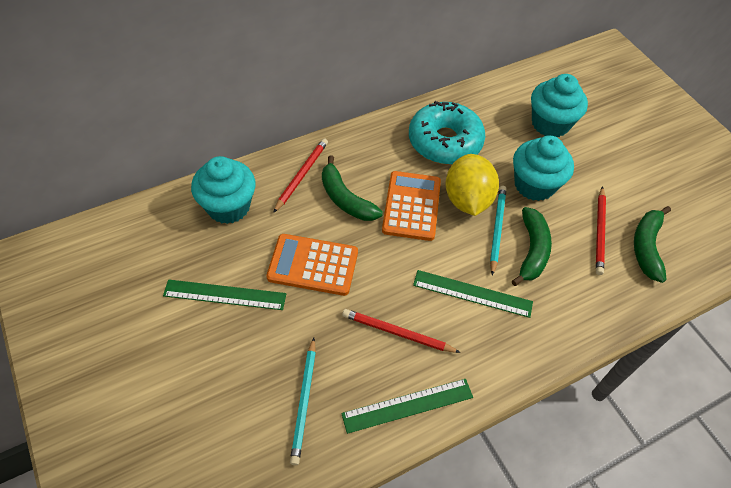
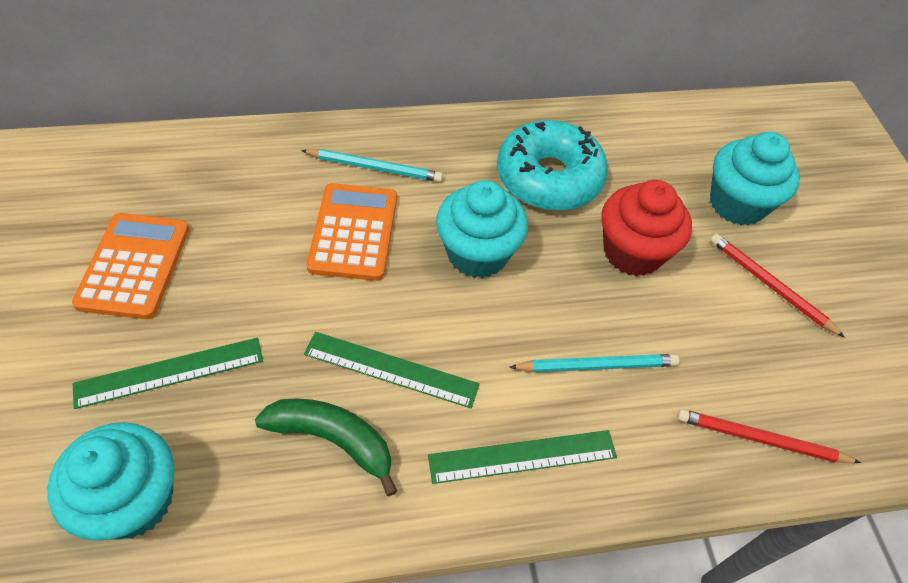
green banana: 3 -> 1
red cupcake: 0 -> 1
red pencil: 3 -> 2
yellow lemon: 1 -> 0

